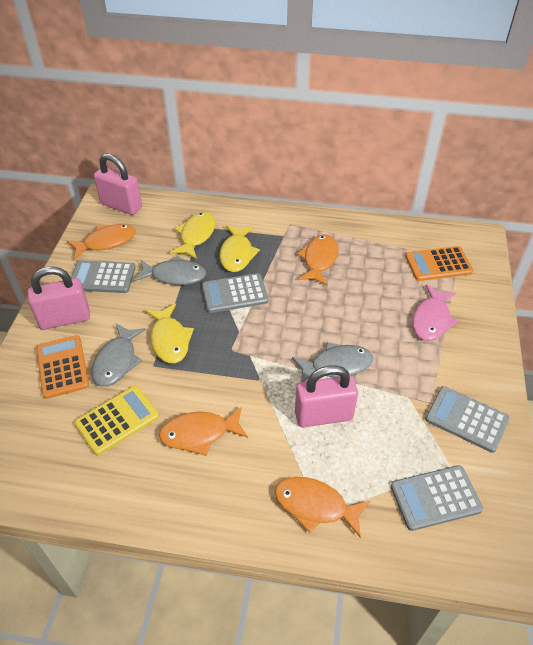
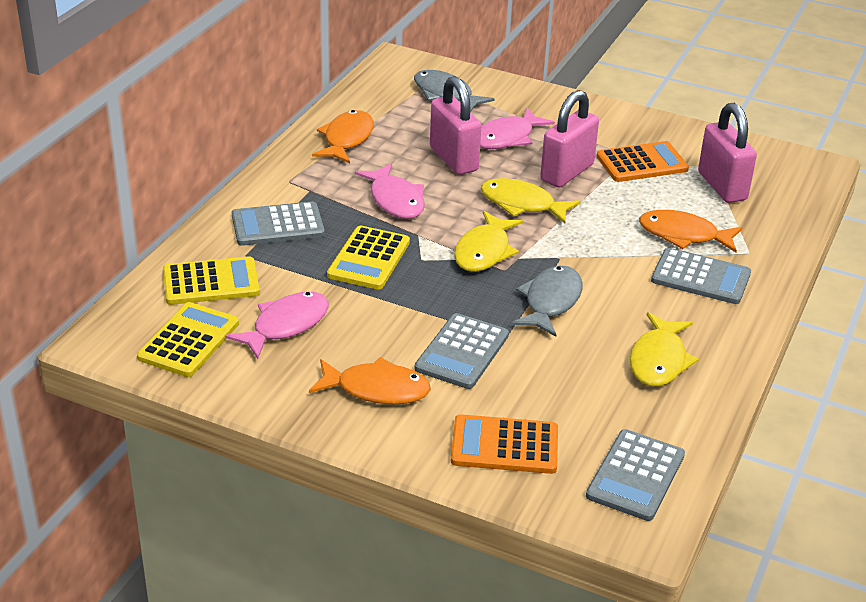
grey fish: 3 -> 2
orange fish: 4 -> 3
pink fish: 1 -> 3
yellow calculator: 1 -> 3

